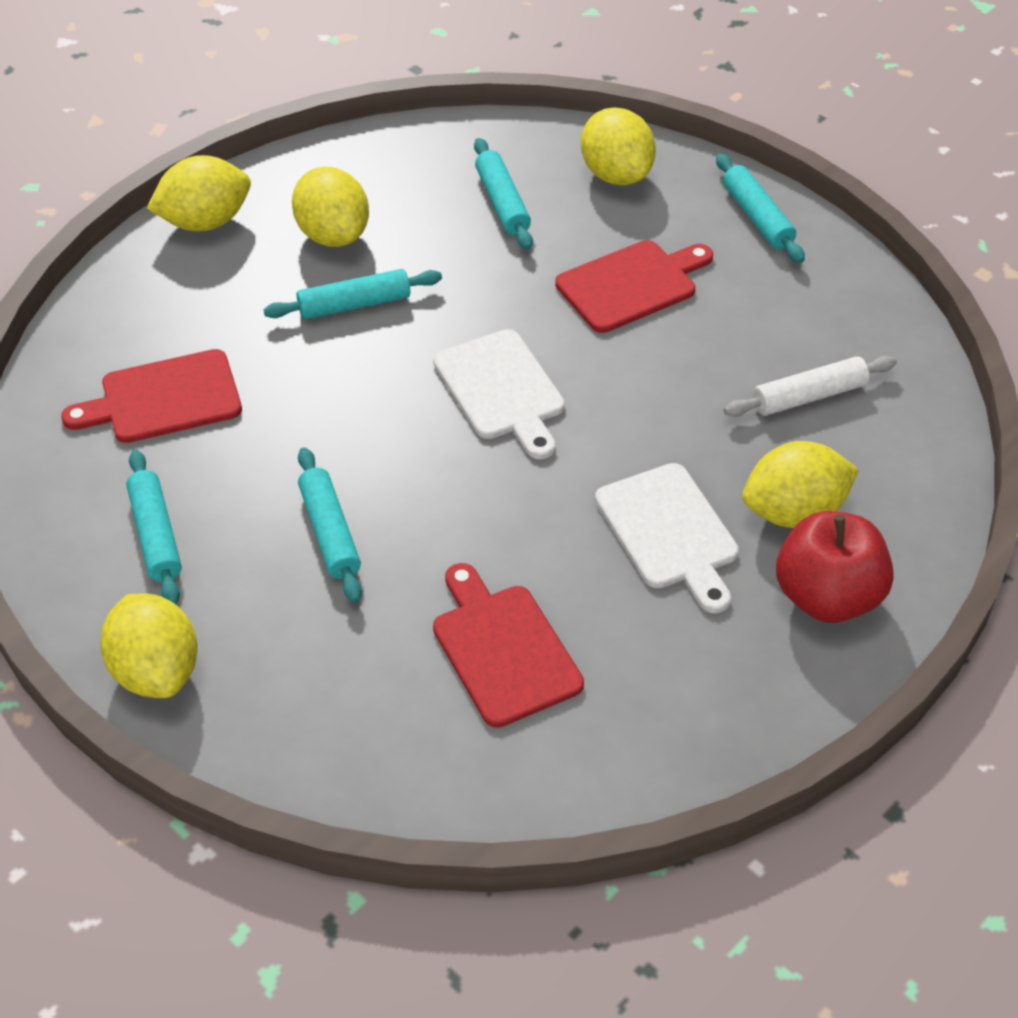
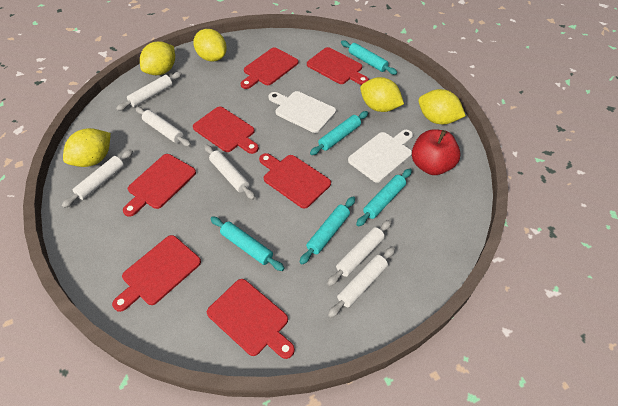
red cutting board: 3 -> 7
white rolling pin: 1 -> 6

